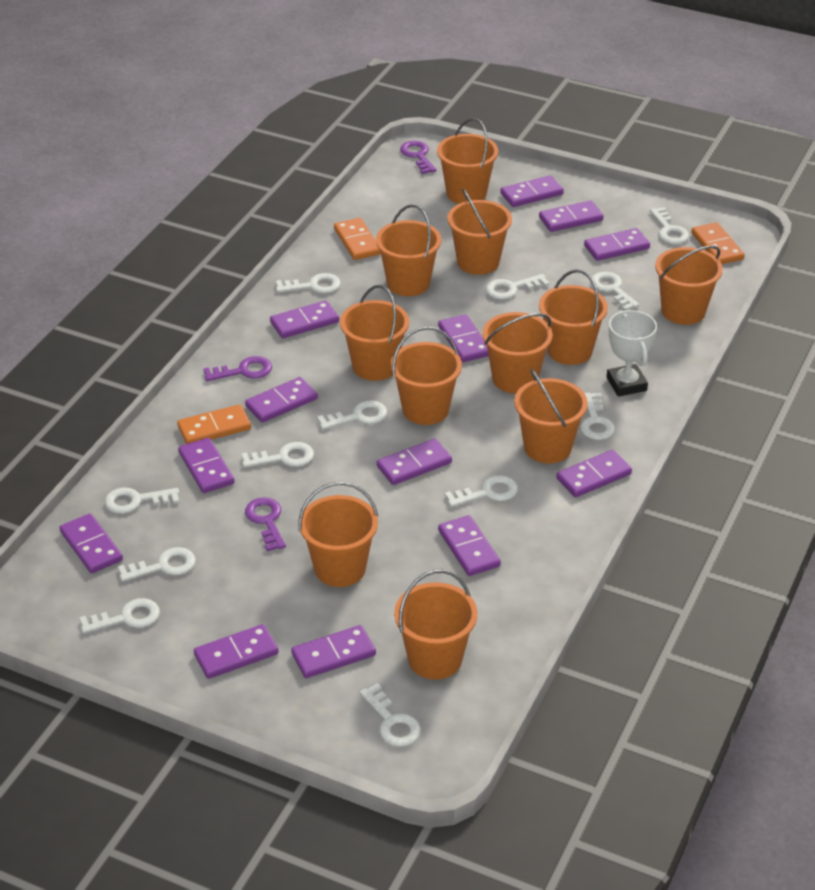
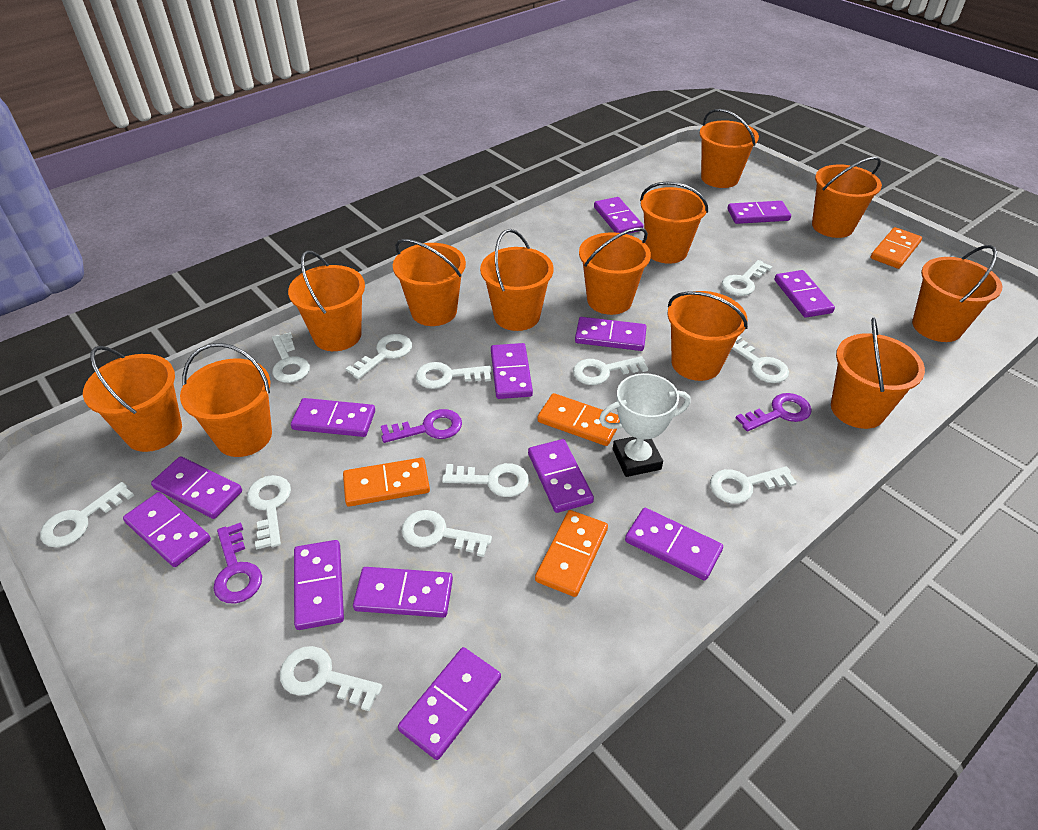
orange bucket: 11 -> 12
orange domino: 3 -> 4

